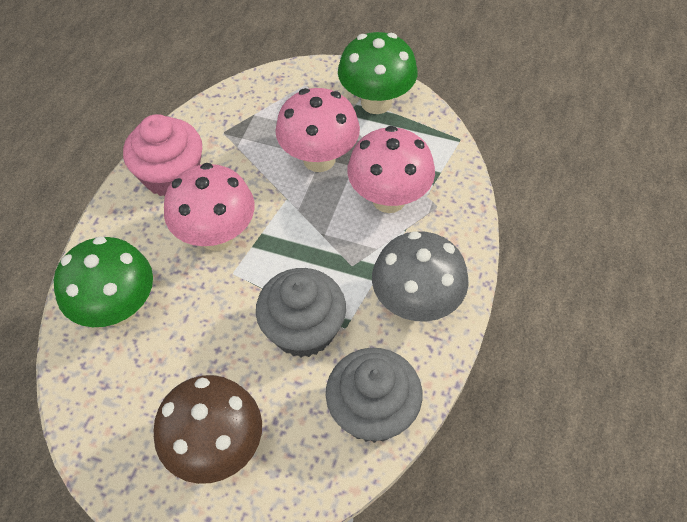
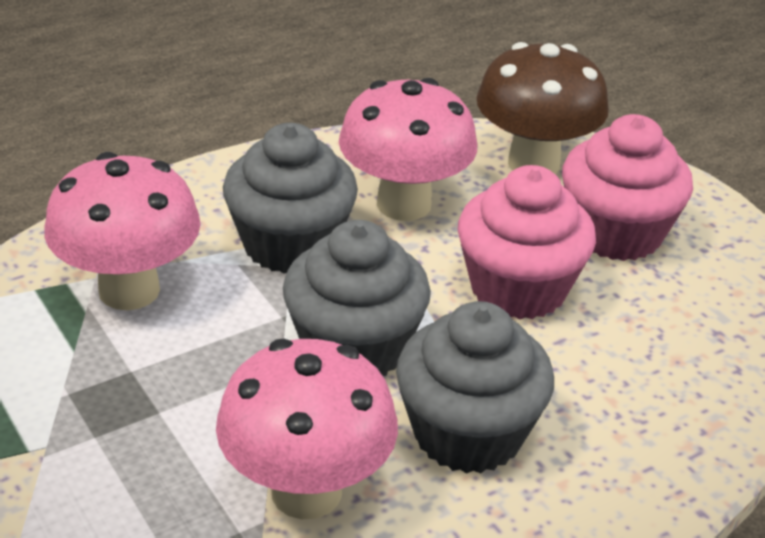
green mushroom: 2 -> 0
grey cupcake: 2 -> 3
grey mushroom: 1 -> 0
pink cupcake: 1 -> 2

